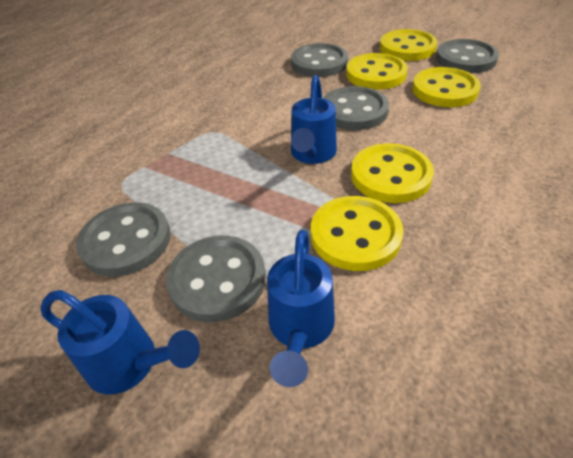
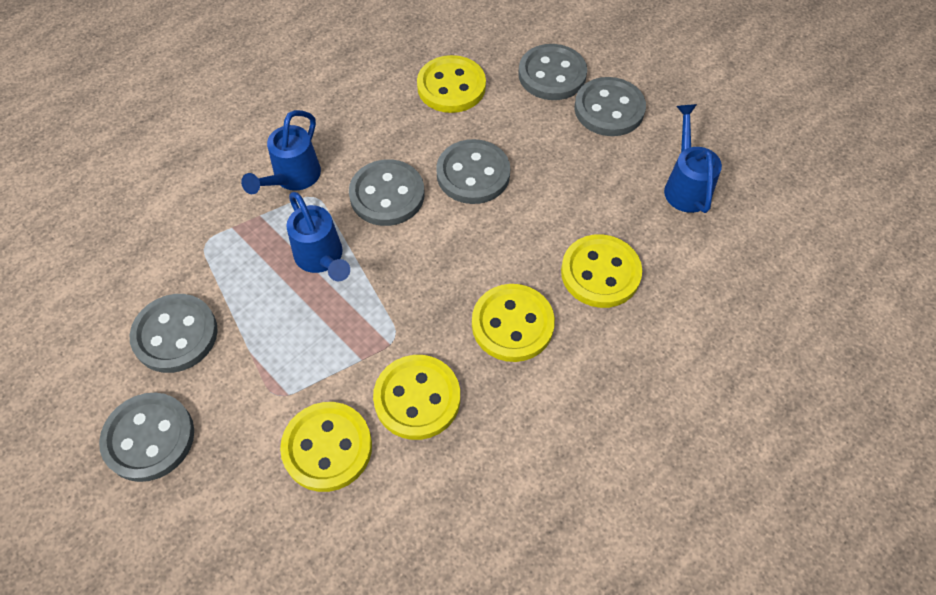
grey button: 5 -> 6

